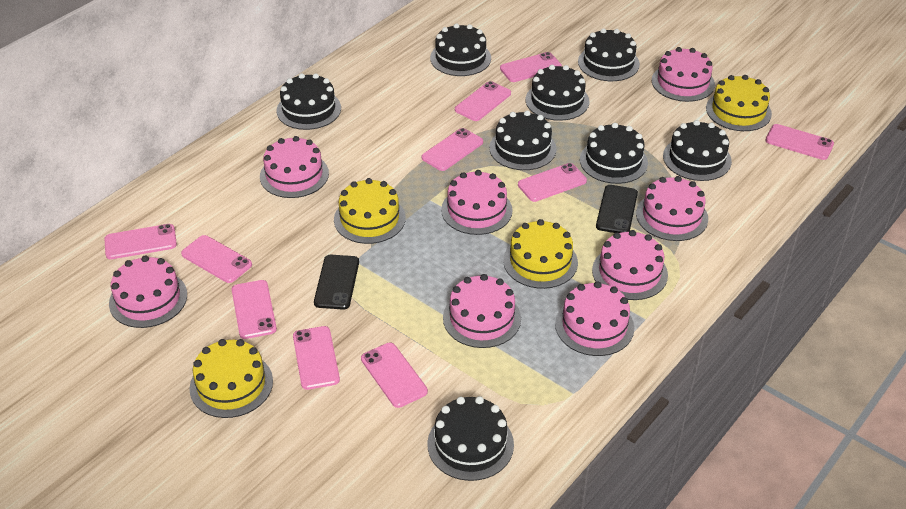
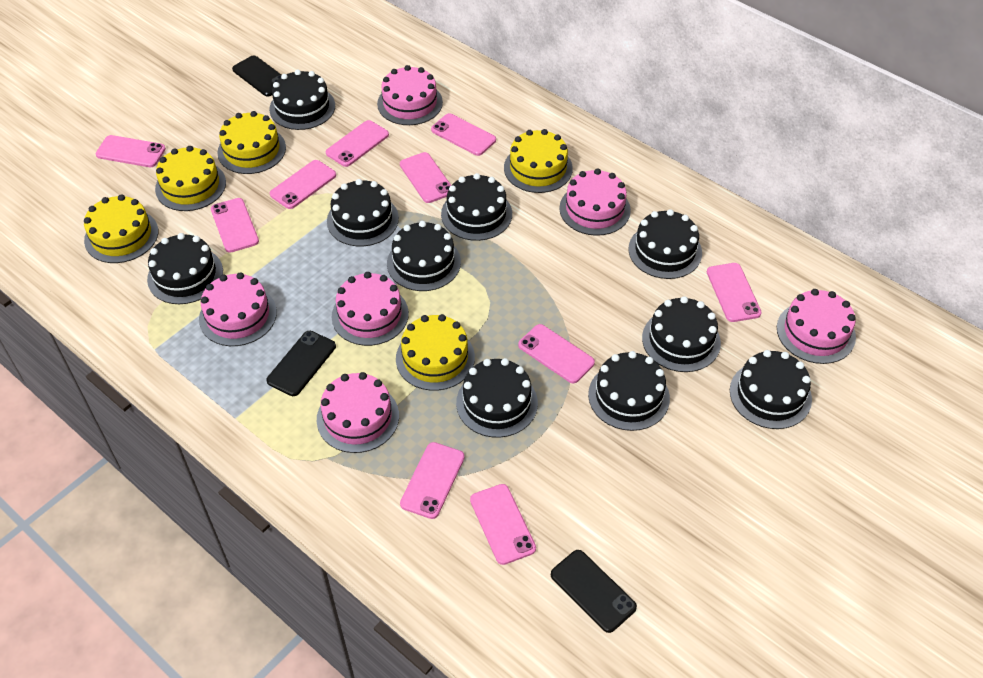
black cake: 8 -> 10
black phone: 2 -> 3
pink cake: 8 -> 6
yellow cake: 4 -> 5

